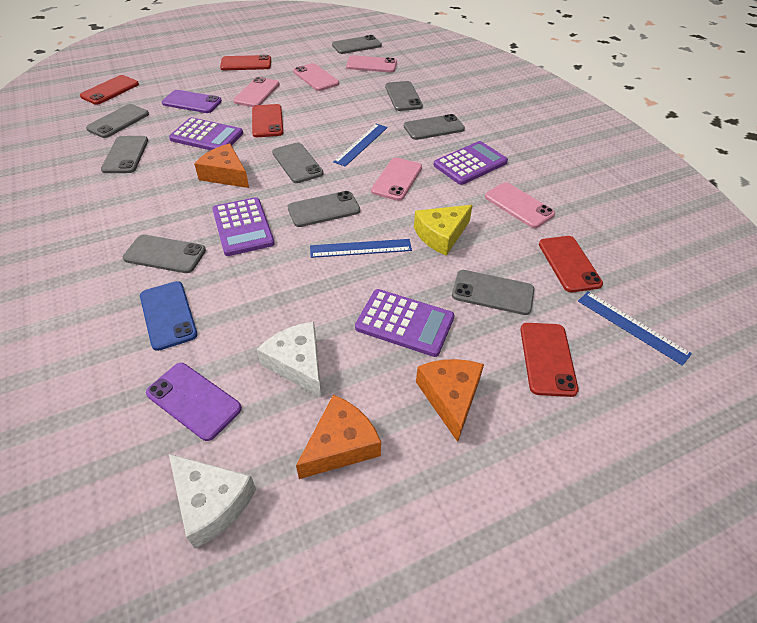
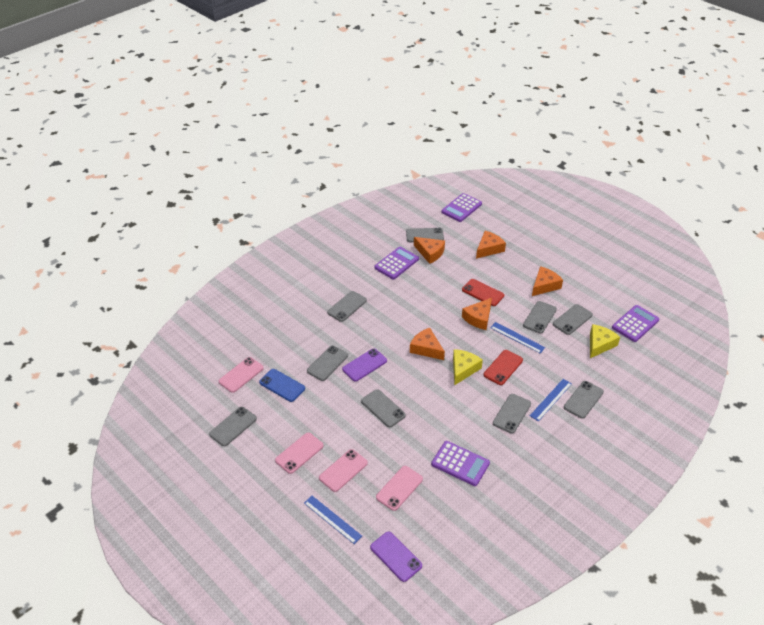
orange cheese: 3 -> 5
pink phone: 5 -> 4
red phone: 5 -> 2
white cheese: 2 -> 0
yellow cheese: 1 -> 2

